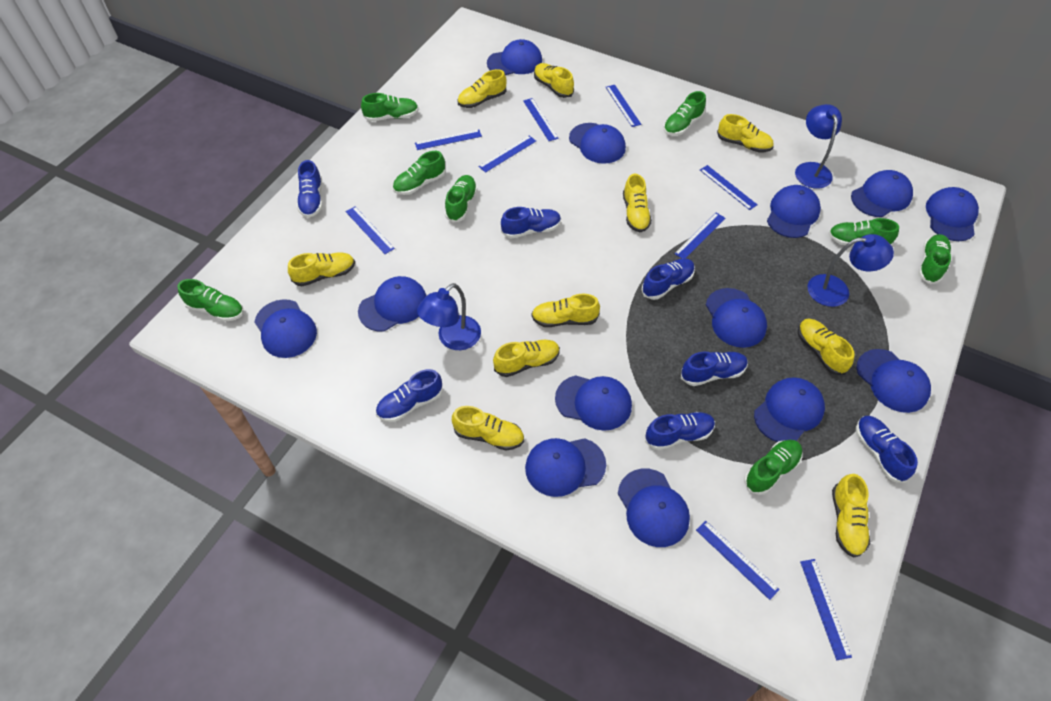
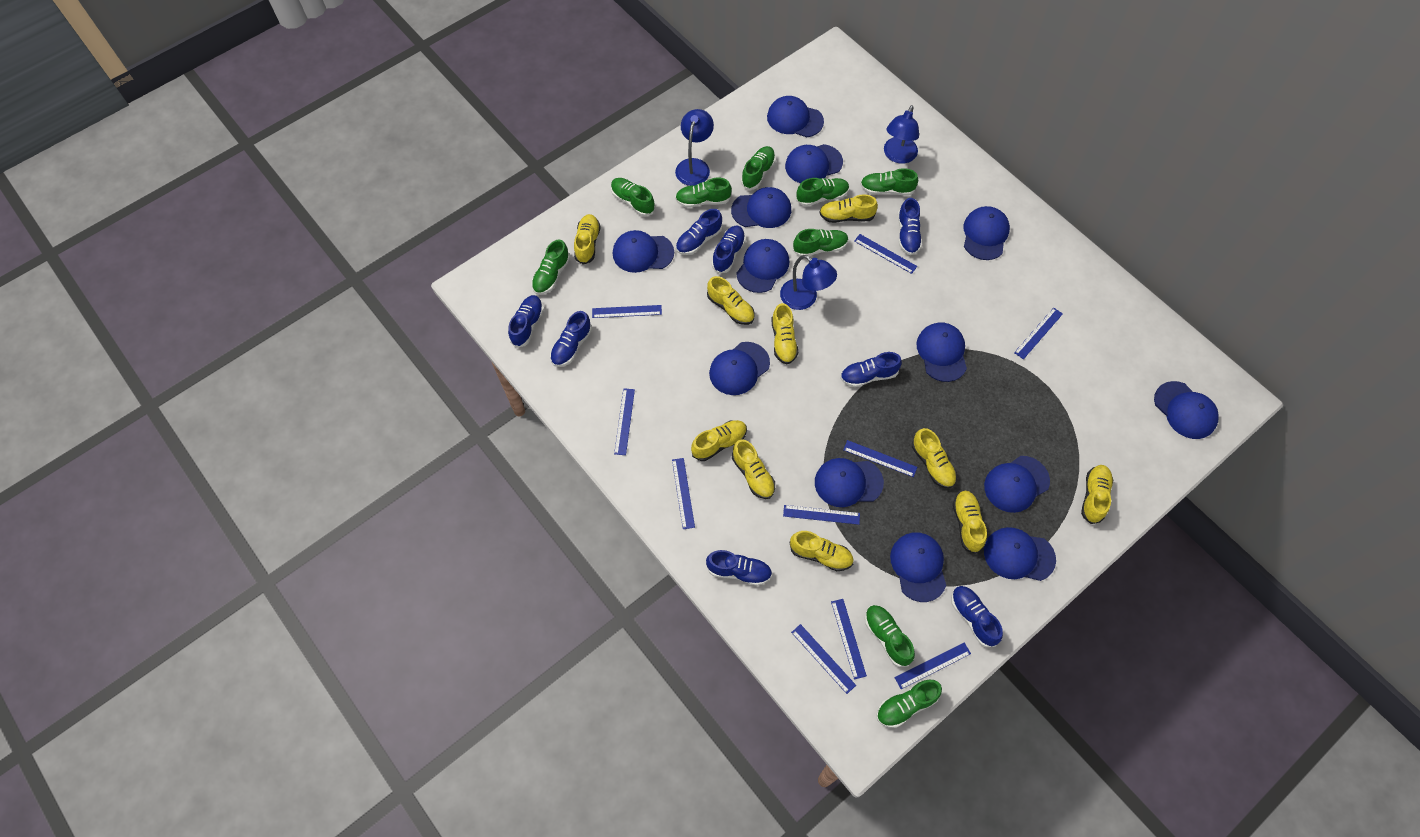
blue ruler: 9 -> 10
blue shoe: 7 -> 8
green shoe: 8 -> 9

